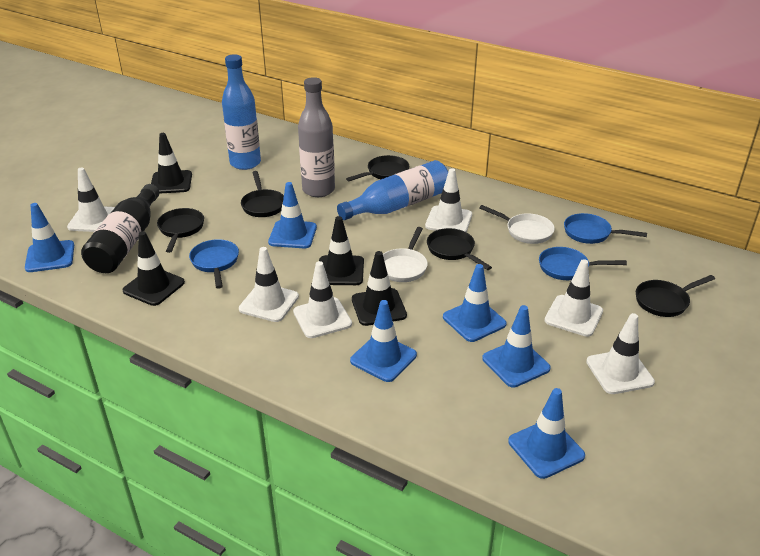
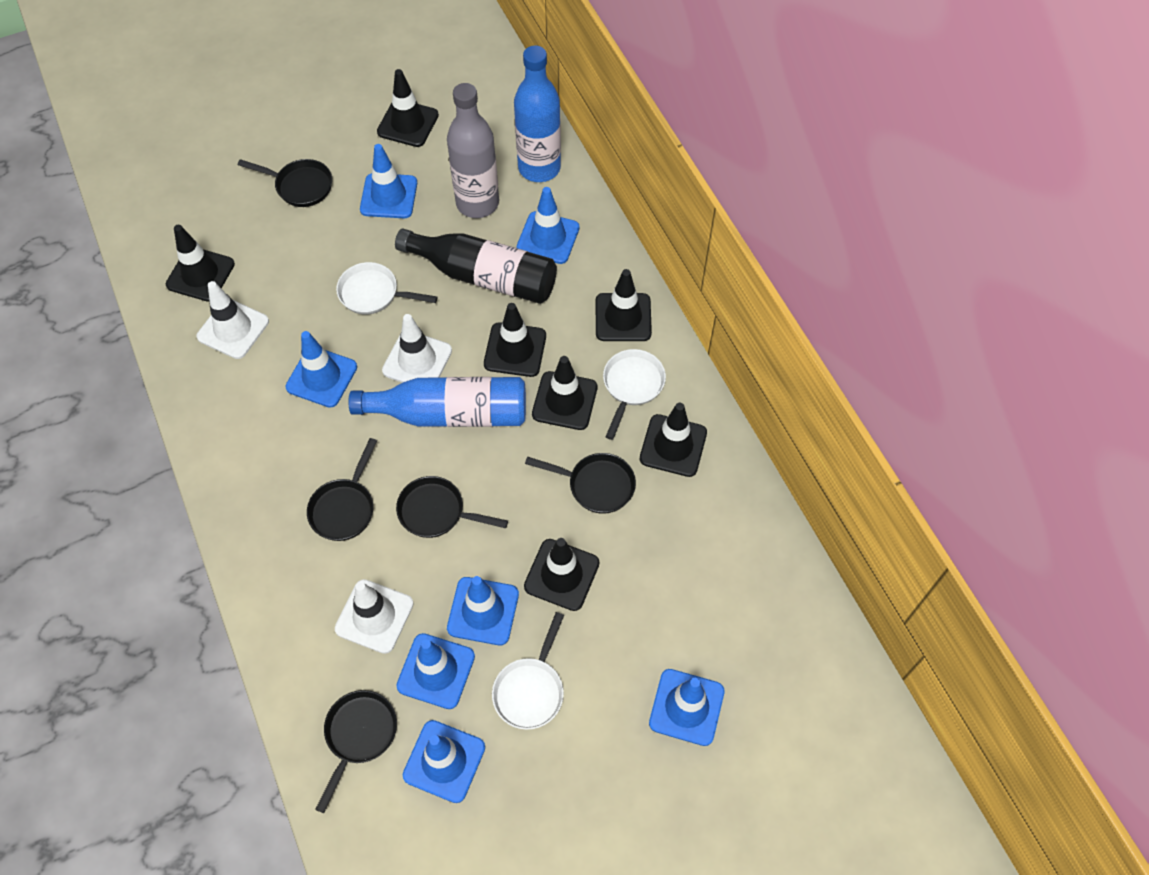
black traffic cone: 4 -> 7
blue pan: 3 -> 0
blue traffic cone: 6 -> 7
white pan: 2 -> 3
white traffic cone: 6 -> 3

